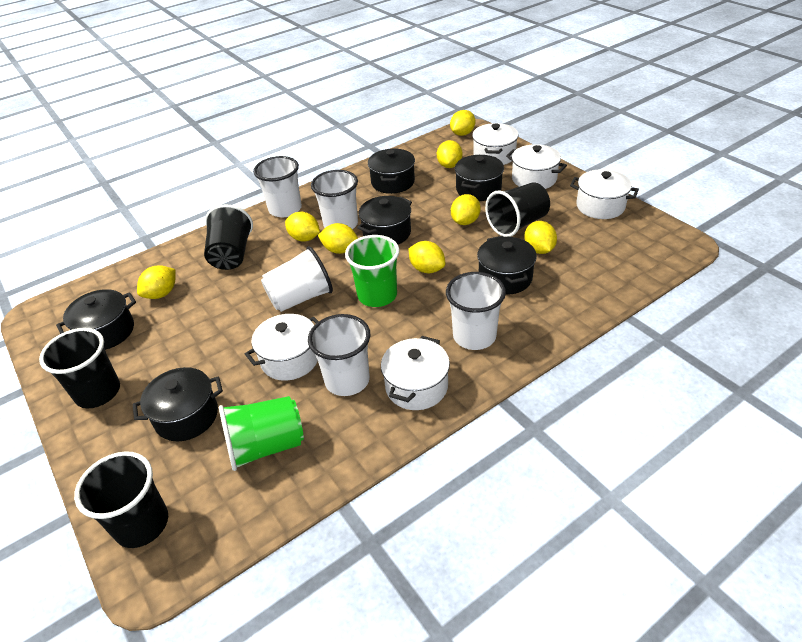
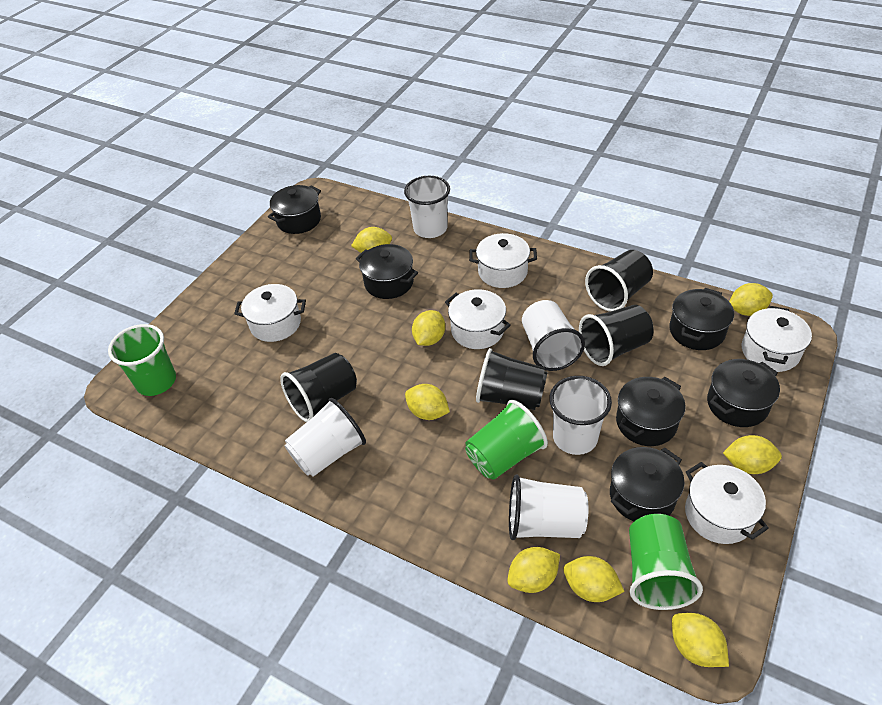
green cup: 2 -> 3

